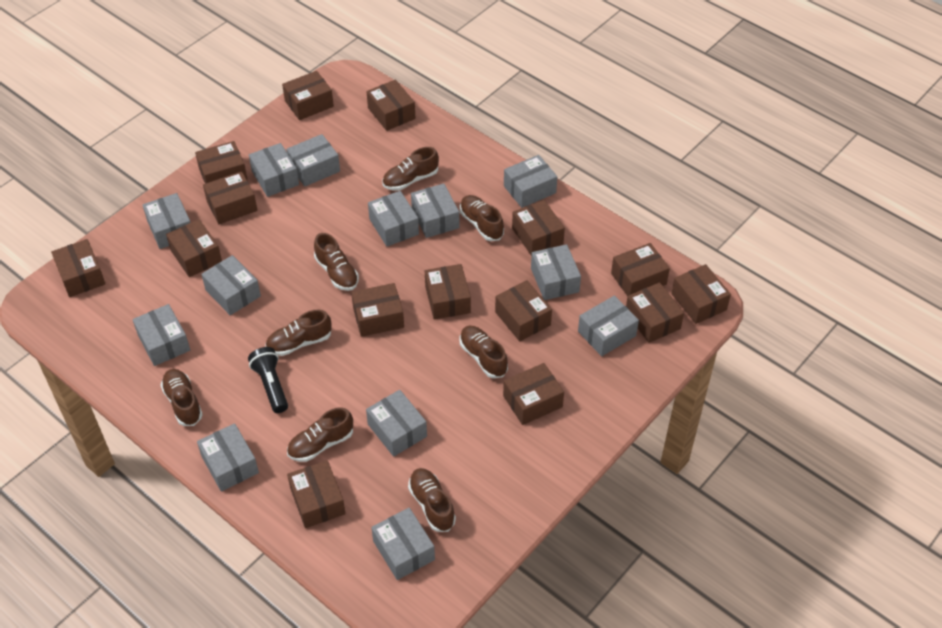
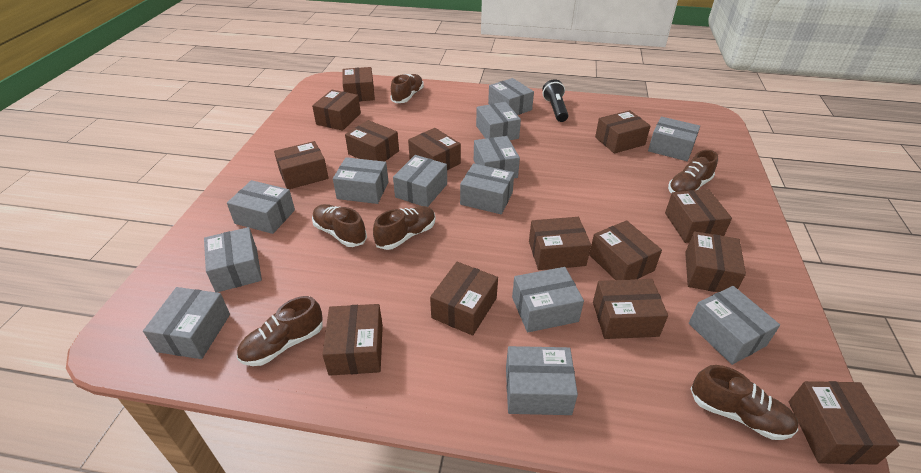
brown box: 15 -> 14
brown shoe: 8 -> 6

